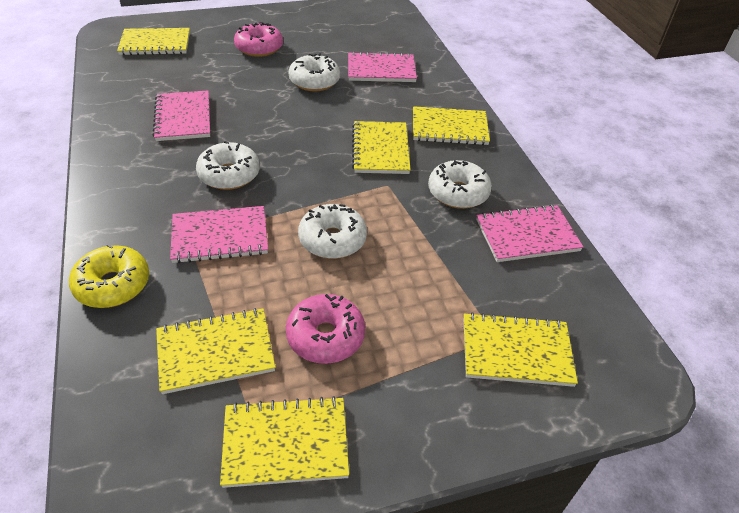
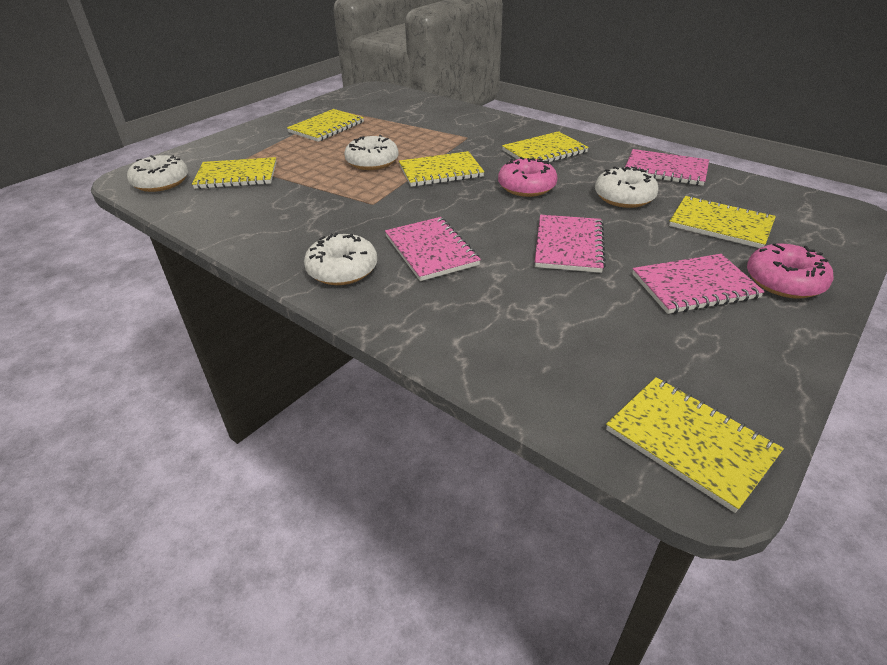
yellow donut: 1 -> 0

